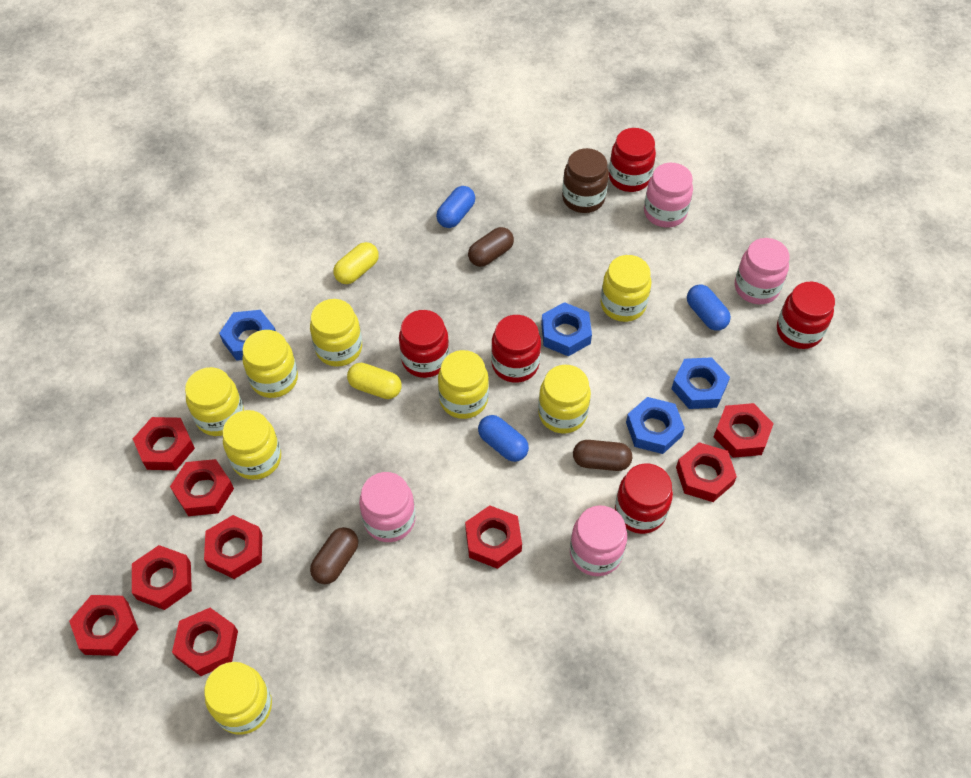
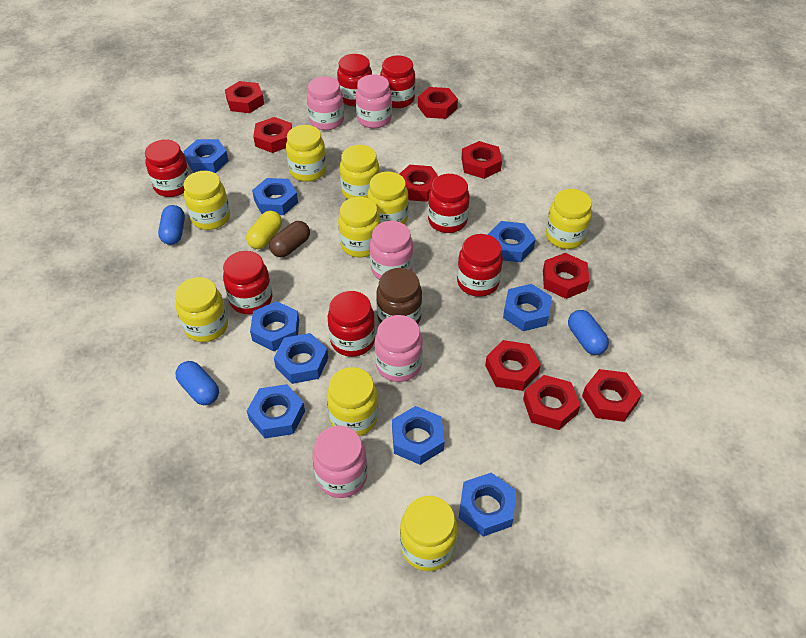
blue nut: 4 -> 9
brown capsule: 3 -> 1
pink jar: 4 -> 5
red jar: 5 -> 7
yellow capsule: 2 -> 1
yellow jar: 8 -> 9

